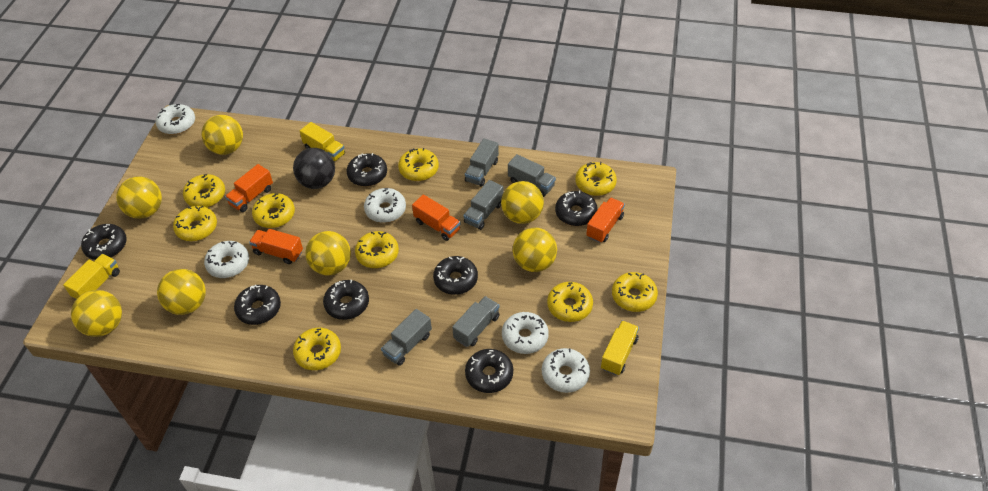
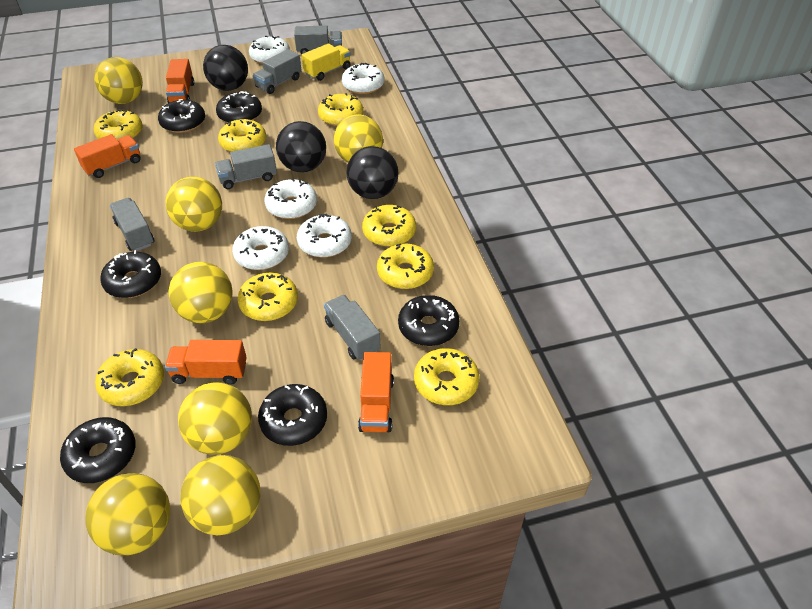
black ball: 1 -> 3
black donut: 7 -> 6
yellow donut: 9 -> 8
yellow truck: 3 -> 1

